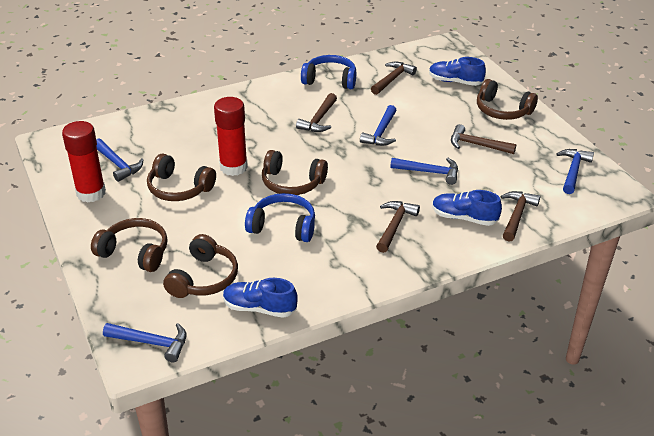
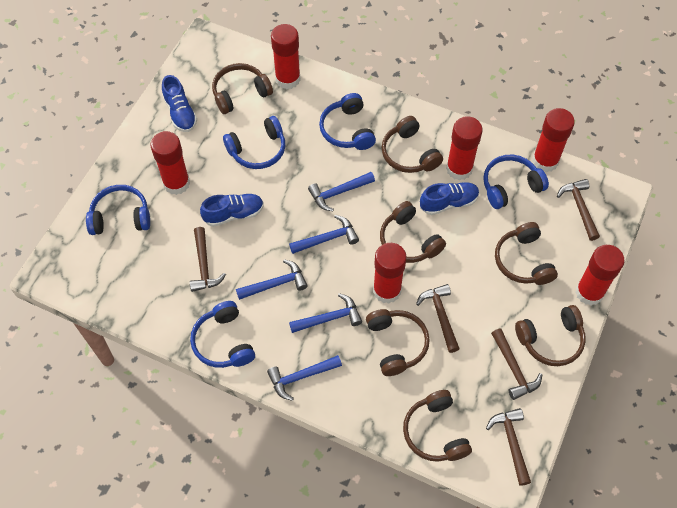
blue headphones: 2 -> 5
brown headphones: 5 -> 7
red glue stick: 2 -> 6

